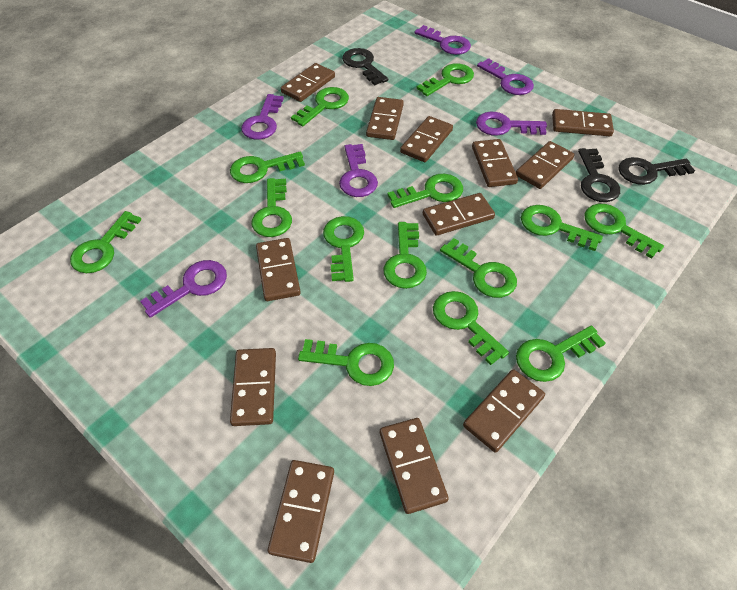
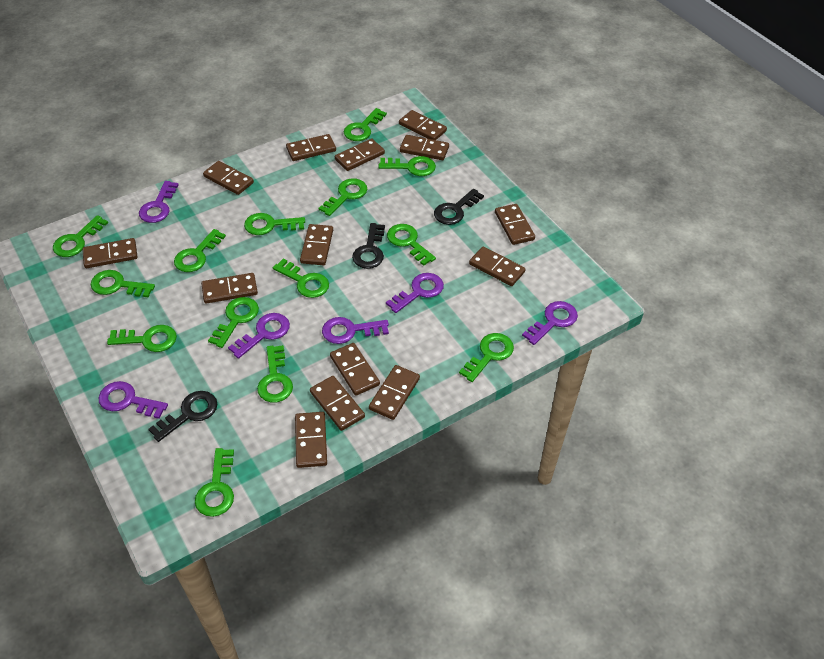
brown domino: 12 -> 14

